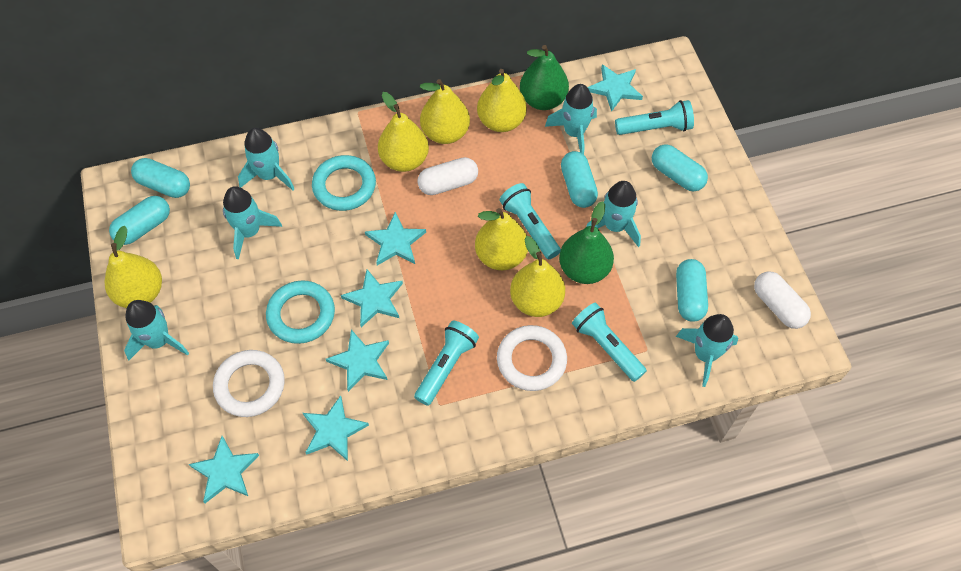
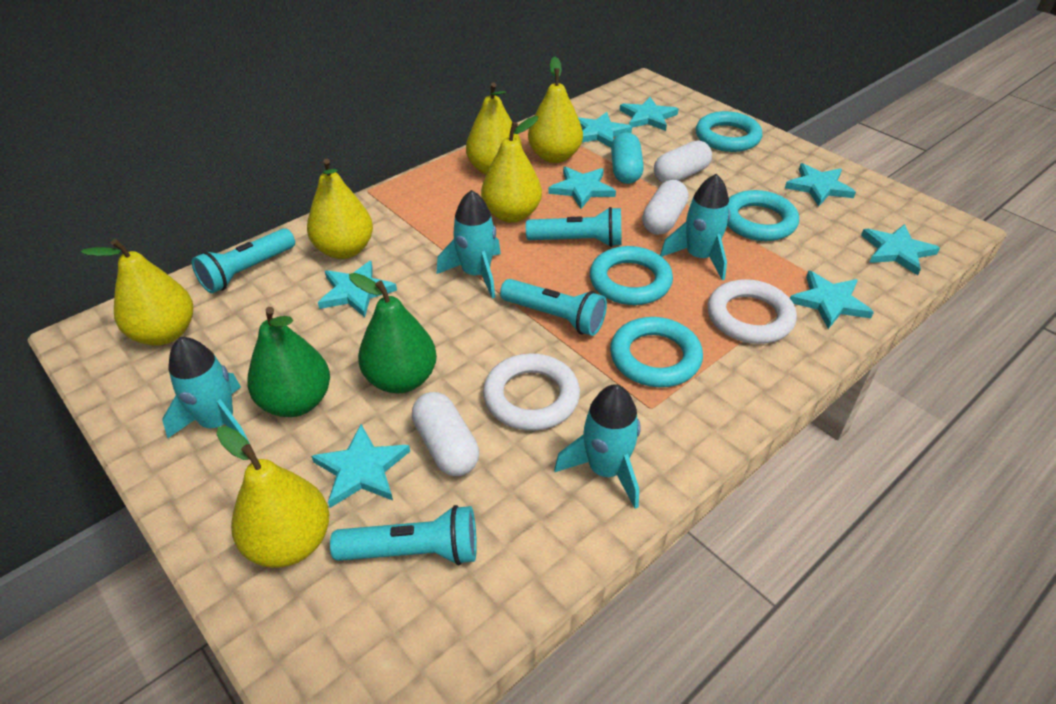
turquoise capsule: 5 -> 1
turquoise ring: 2 -> 4
turquoise rocket: 6 -> 4
turquoise star: 6 -> 8
white capsule: 2 -> 3

